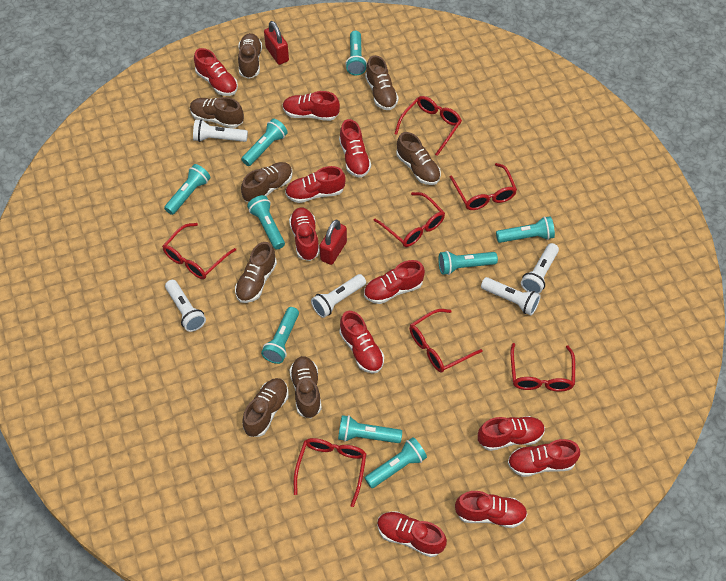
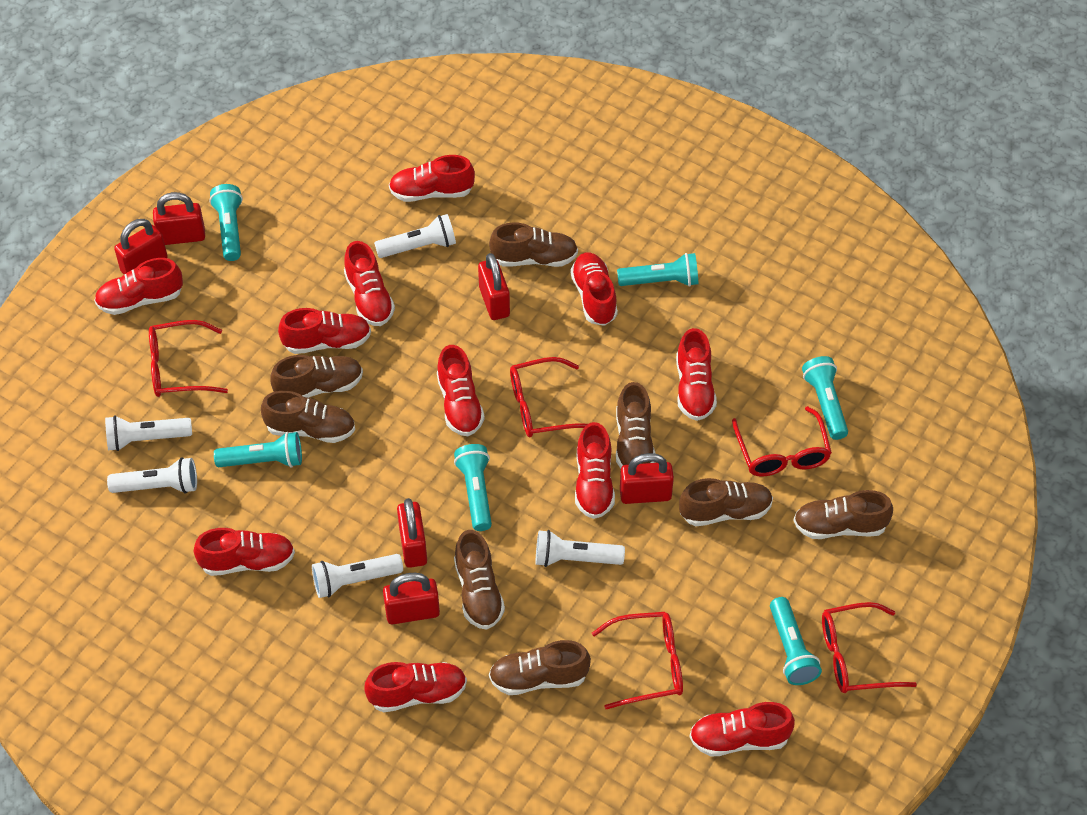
red glasses: 7 -> 5
red padlock: 2 -> 6
turquoise flashlight: 9 -> 6

